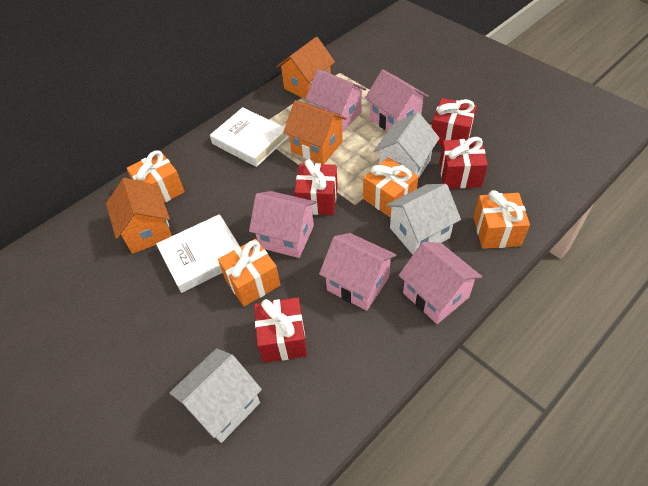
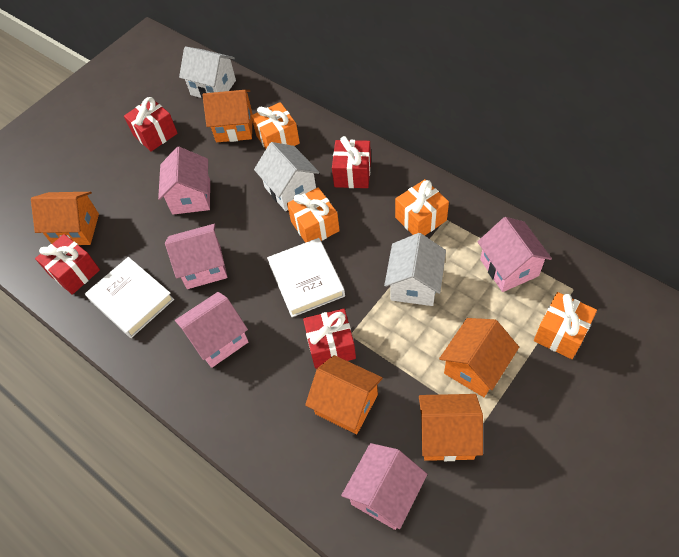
orange house: 3 -> 5

